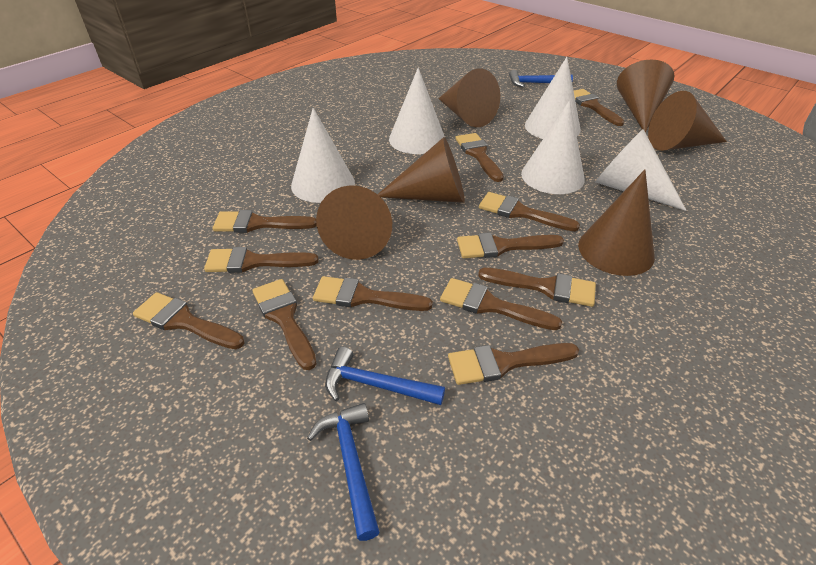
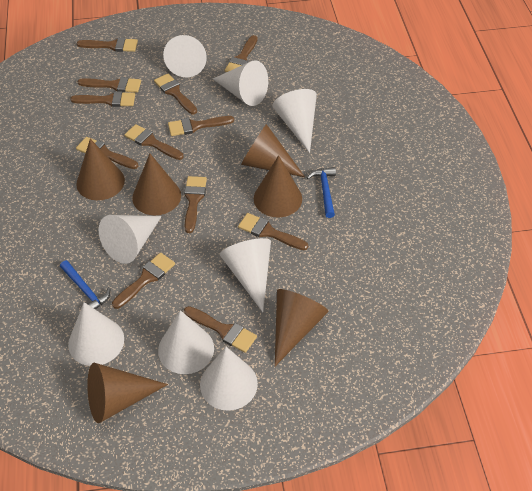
blue hammer: 3 -> 2
white cone: 5 -> 8

